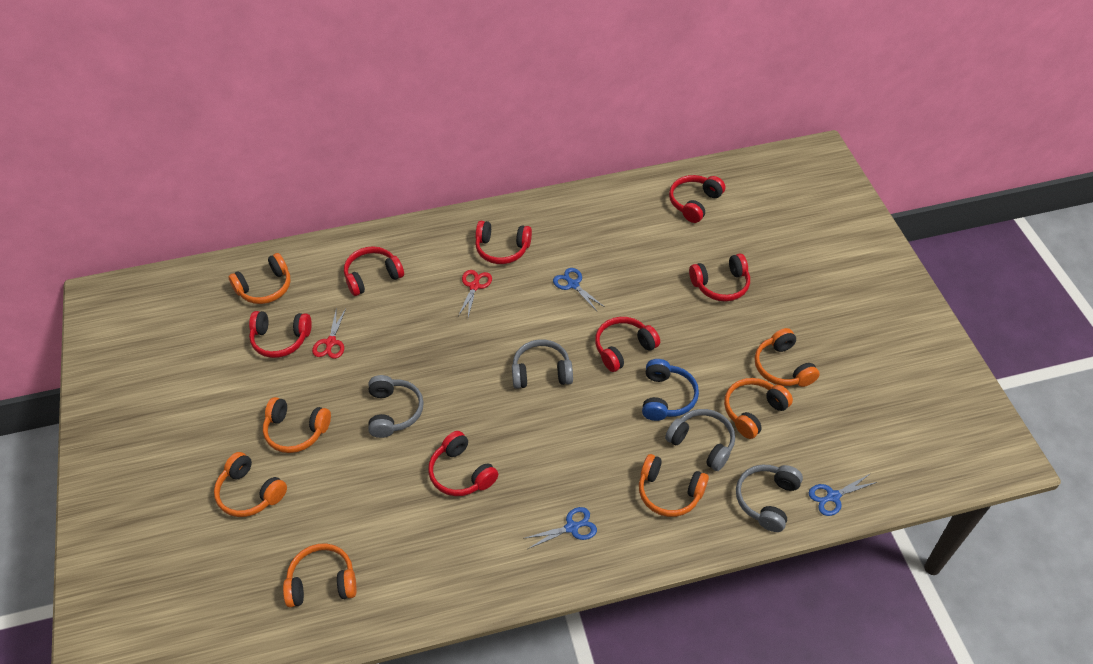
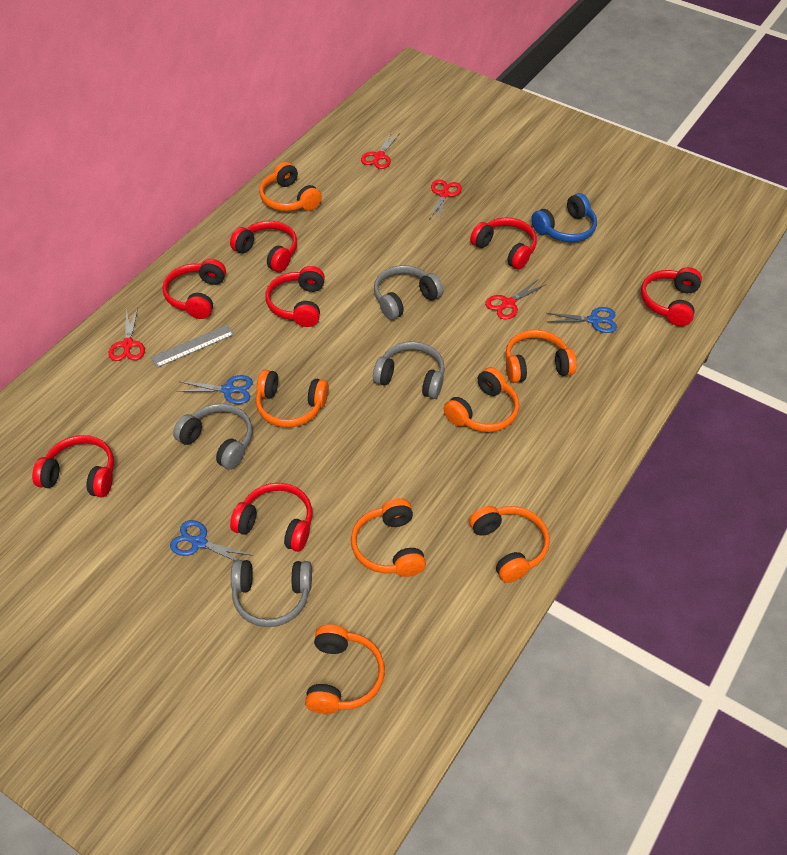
grey ruler: 0 -> 1
red scissors: 2 -> 4

